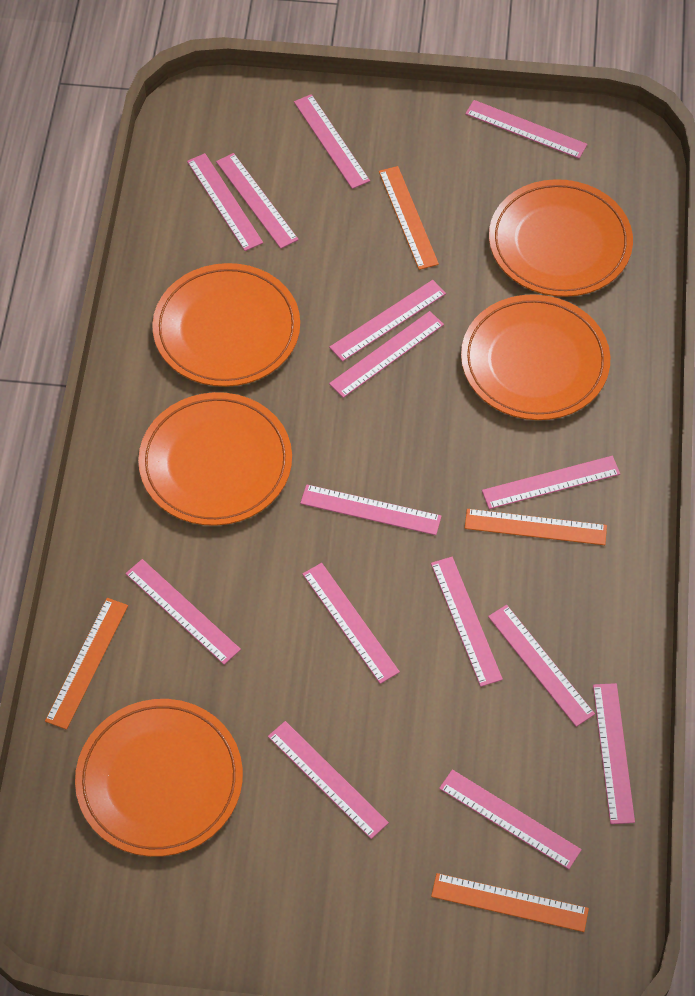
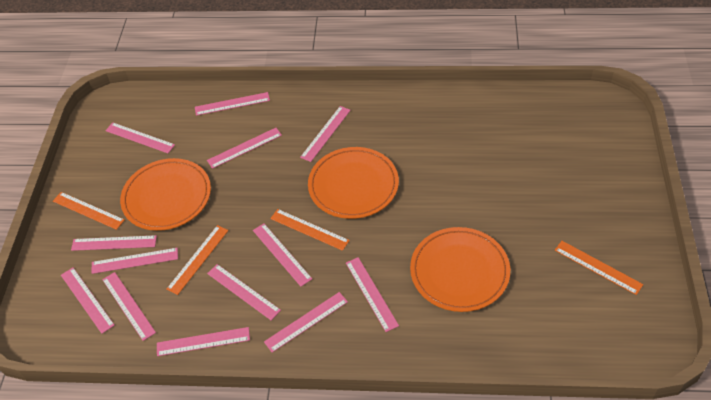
orange plate: 5 -> 3
pink ruler: 15 -> 13

